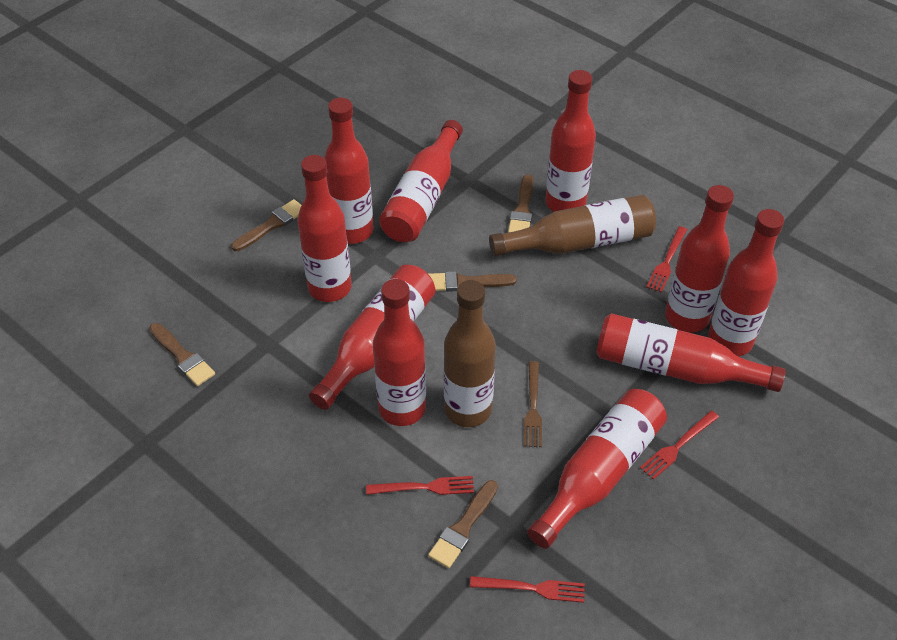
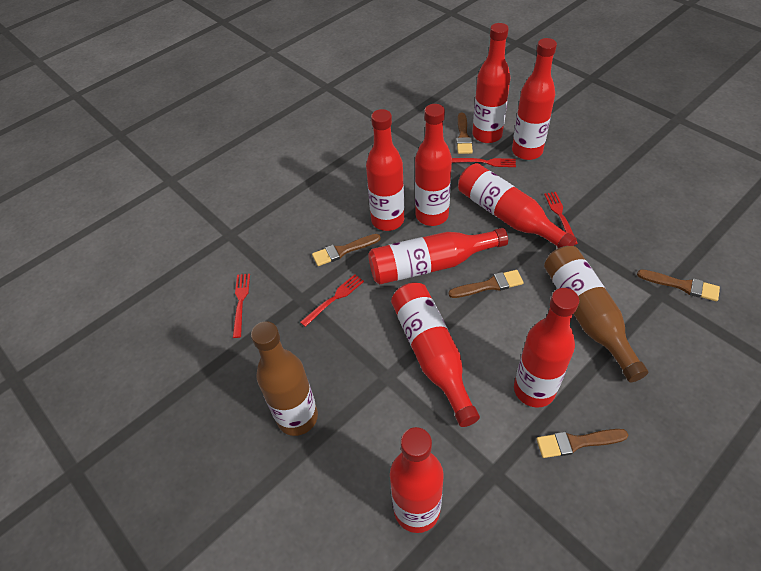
brown fork: 1 -> 0
red bottle: 10 -> 9

